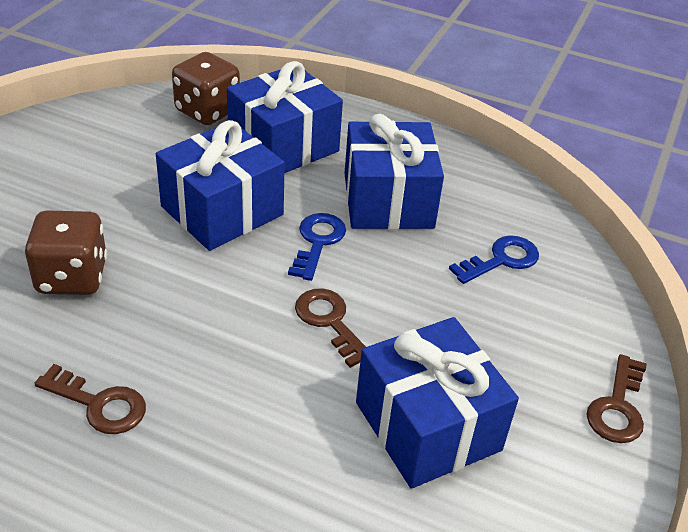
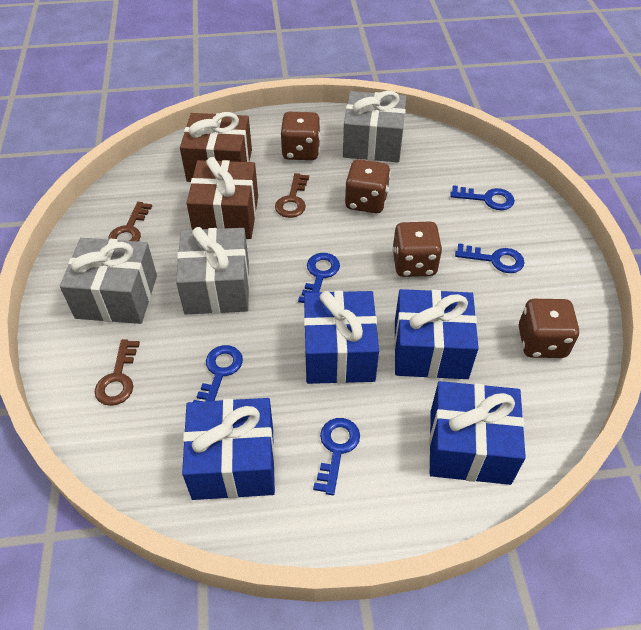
blue key: 2 -> 5
brown dice: 2 -> 4
brown gift: 0 -> 2
grey gift: 0 -> 3

